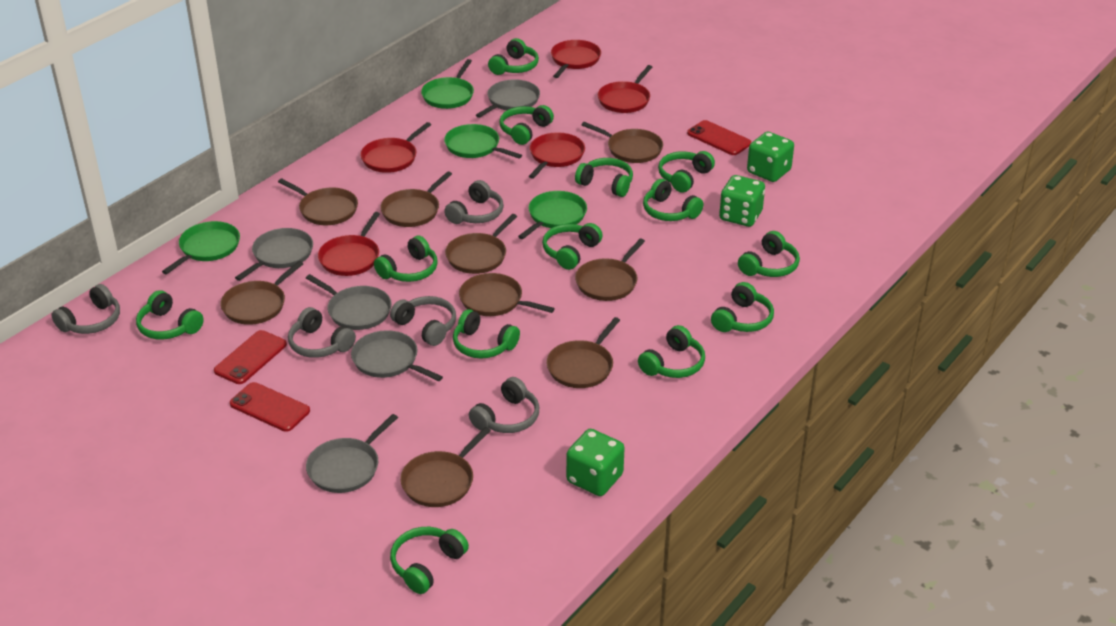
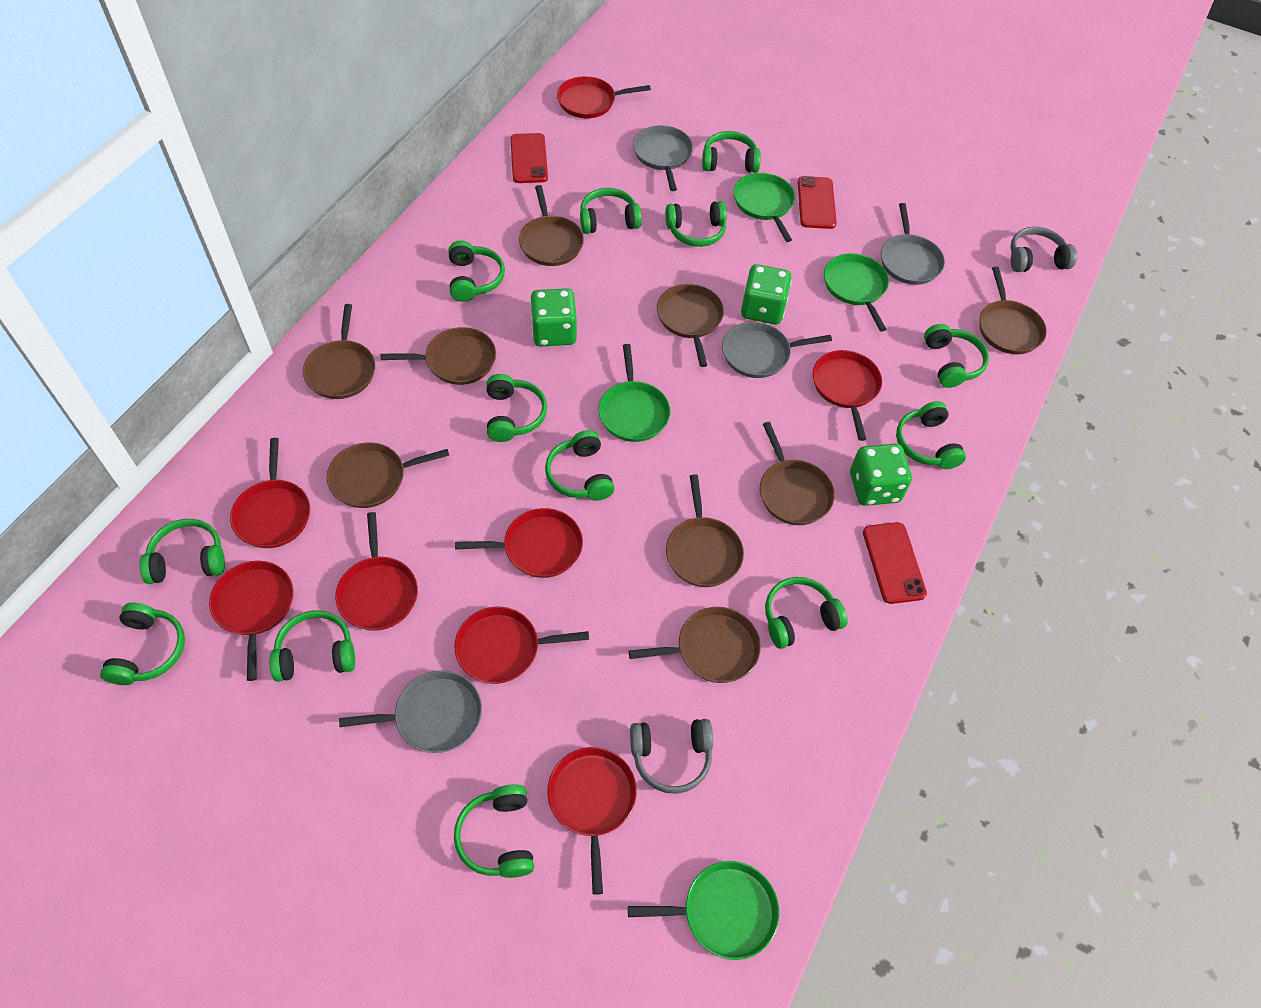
grey headphones: 5 -> 2
grey pan: 5 -> 4
red pan: 5 -> 8

